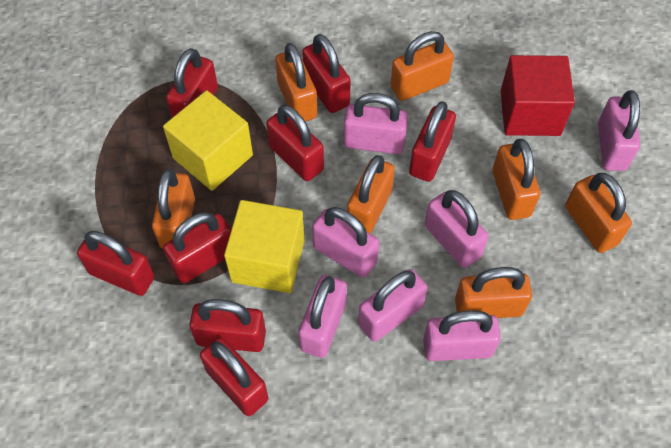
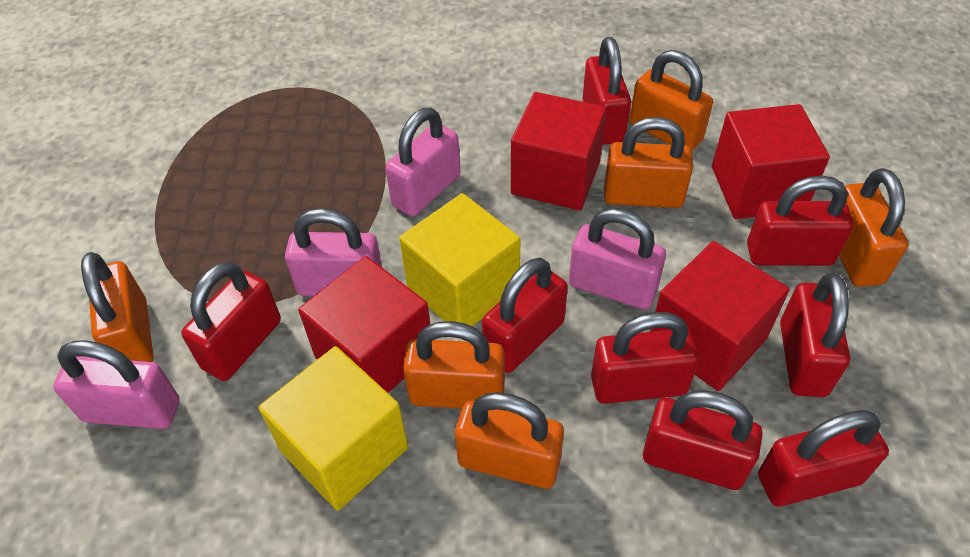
orange padlock: 7 -> 6
pink padlock: 7 -> 4
red cube: 1 -> 4

